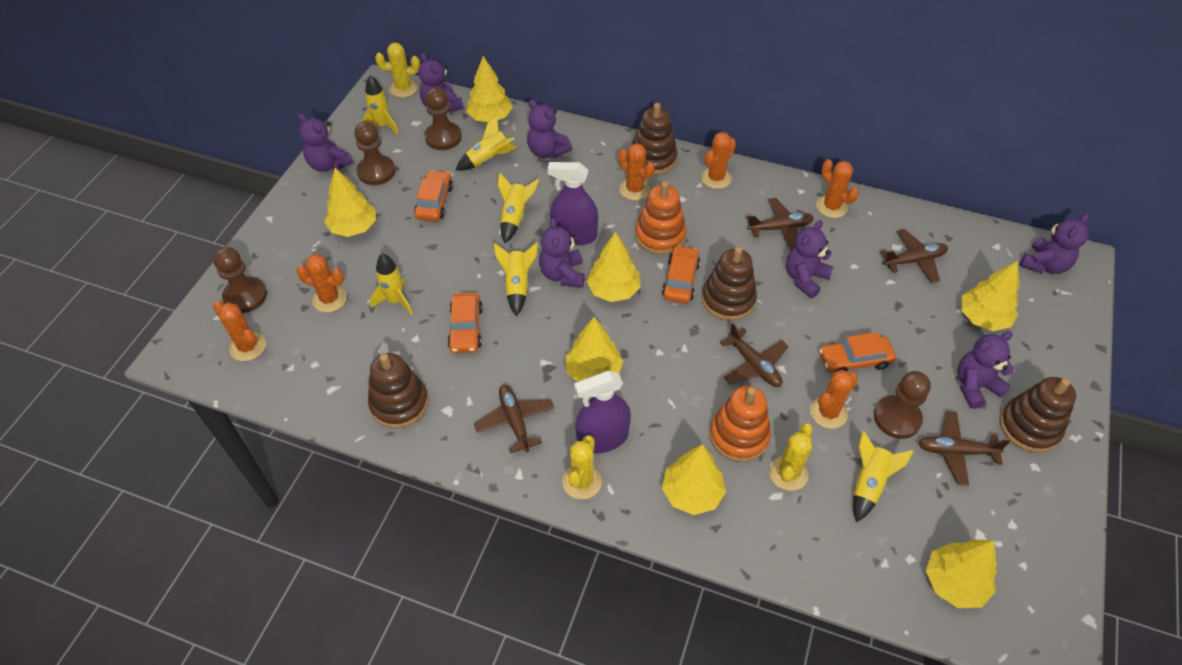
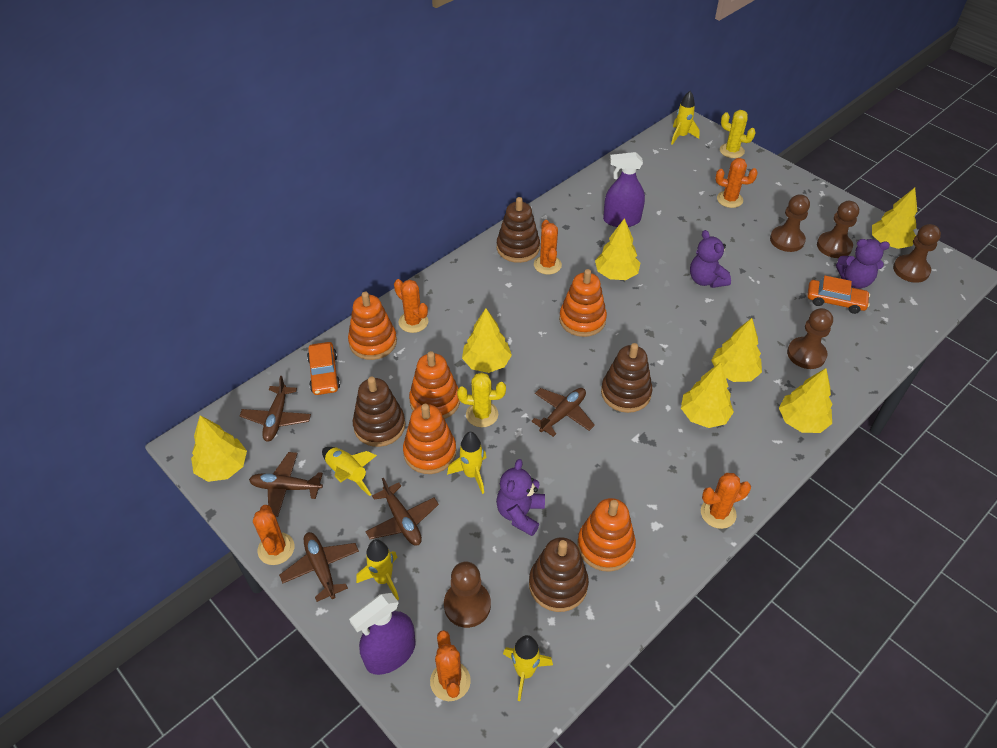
brown pawn: 4 -> 5
orange car: 4 -> 2
orange stacking toy: 2 -> 5
purple teddy bear: 7 -> 3
yellow cactus: 3 -> 2
yellow rocket: 6 -> 5

